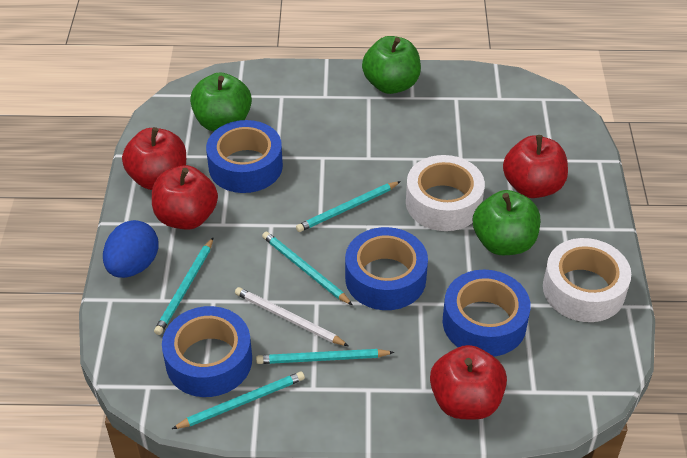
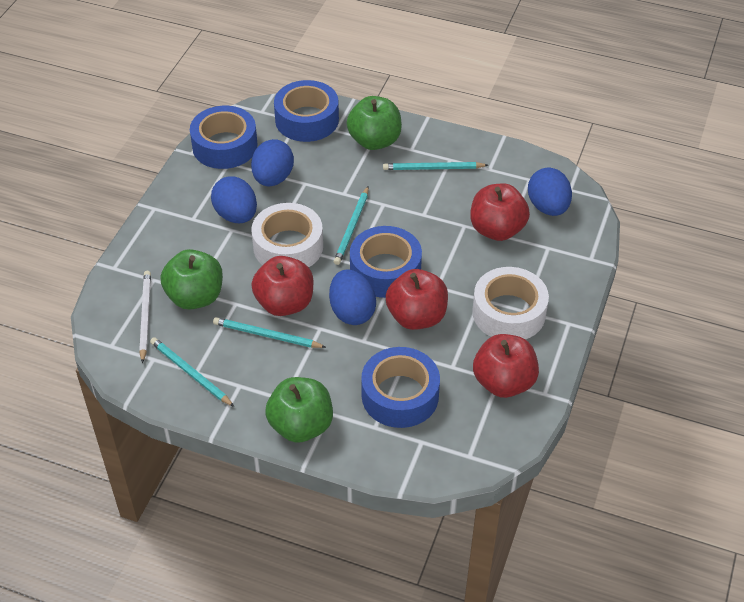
blue egg: 1 -> 4
turquoise pencil: 5 -> 4

